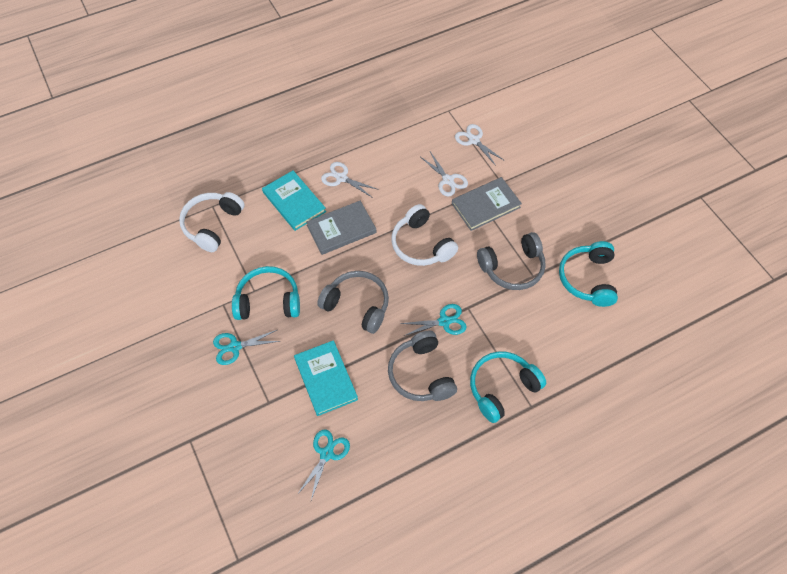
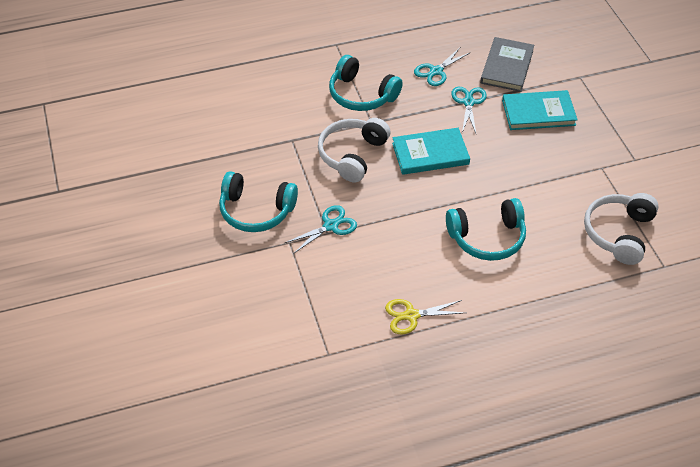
grey book: 2 -> 1
grey headphones: 3 -> 0
white scissors: 3 -> 0
yellow scissors: 0 -> 1

